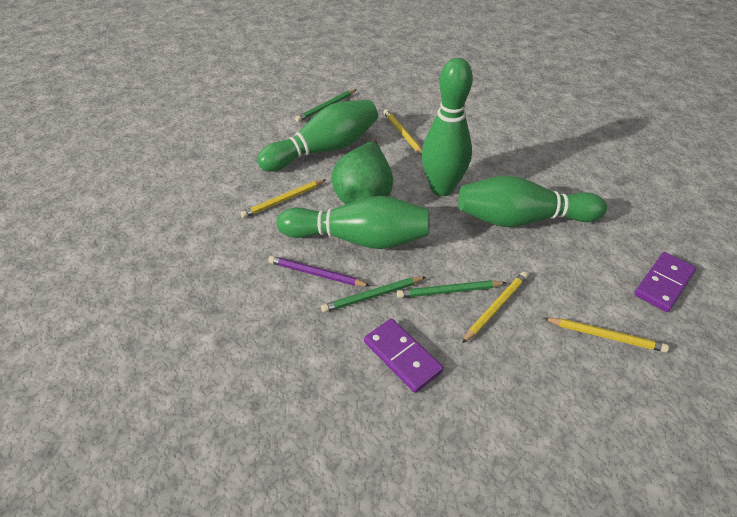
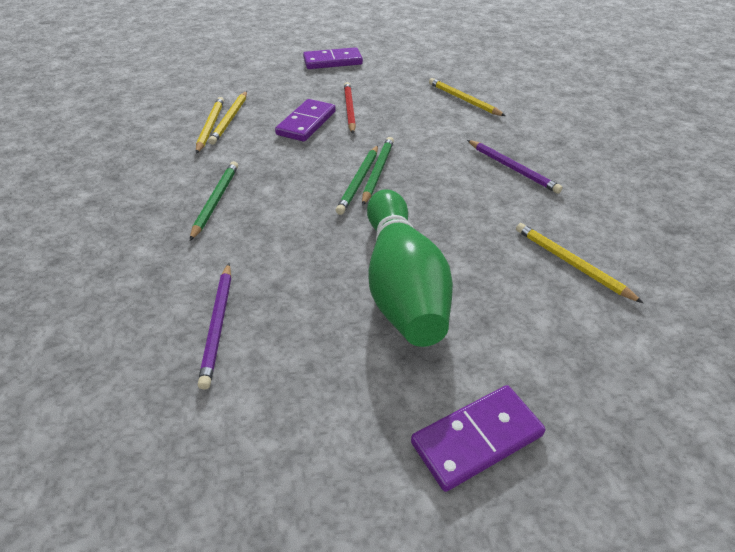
green bowling pin: 4 -> 1
green pear: 1 -> 0
purple domino: 2 -> 3
purple pencil: 1 -> 2
red pencil: 0 -> 1

